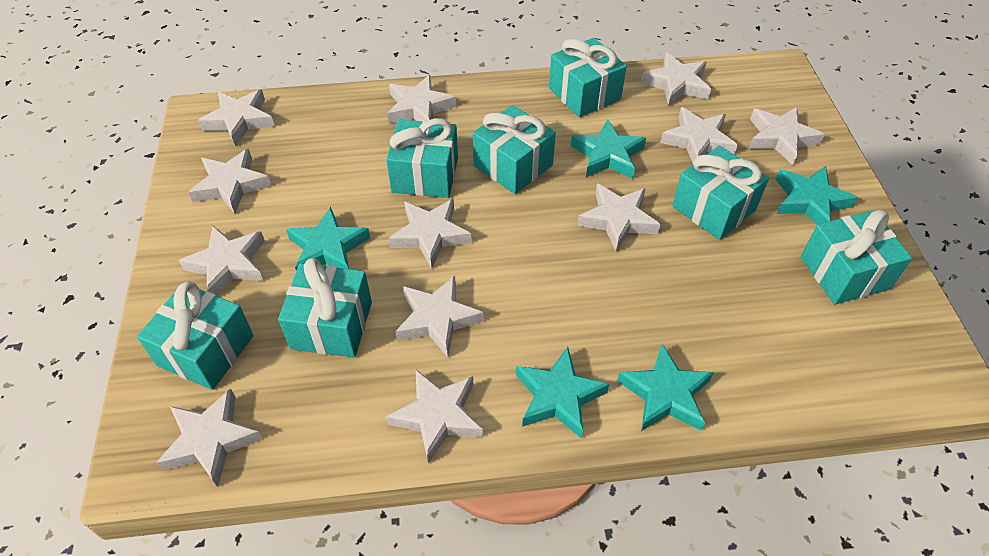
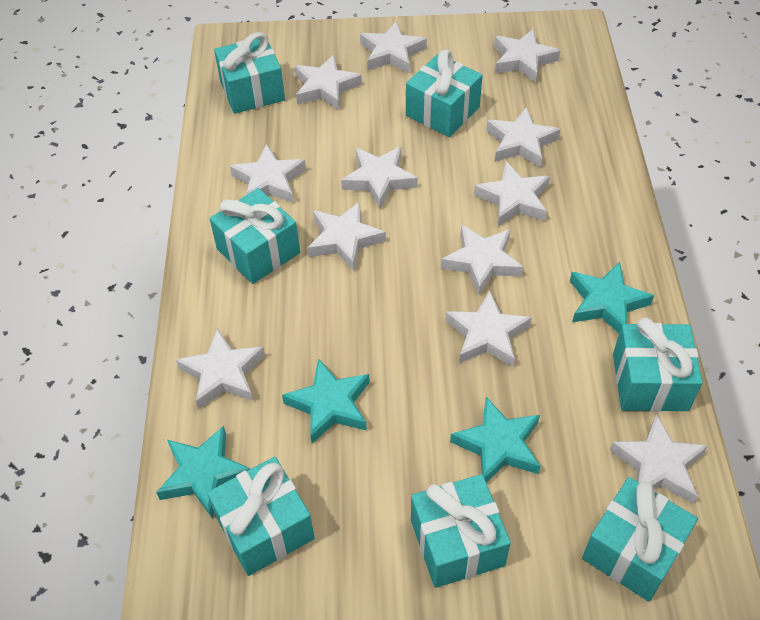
turquoise star: 5 -> 4

